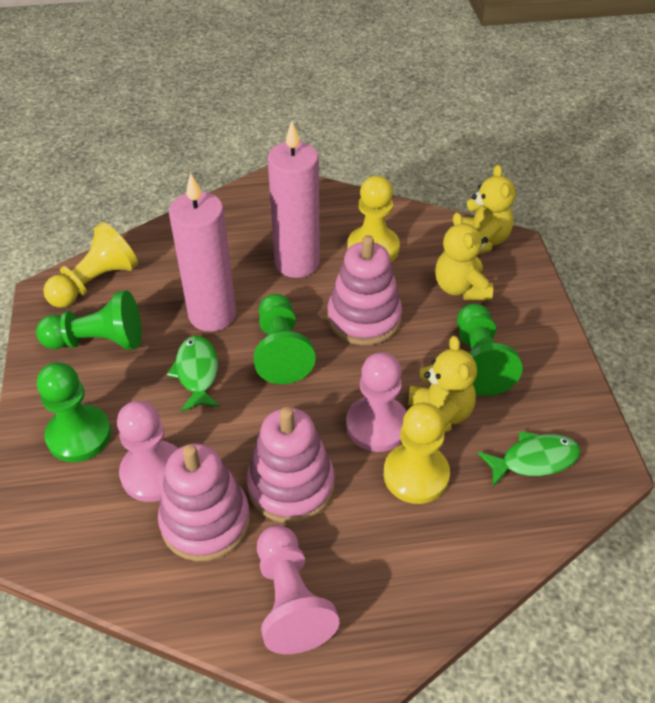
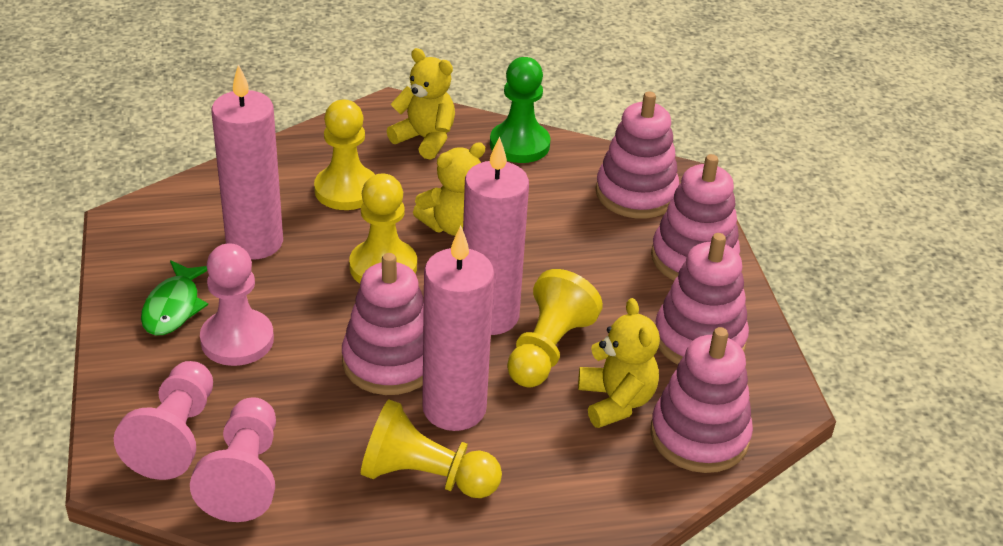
green fish: 2 -> 1
green pawn: 4 -> 1
pink candle: 2 -> 3
pink stacking toy: 3 -> 5
yellow pawn: 3 -> 4

